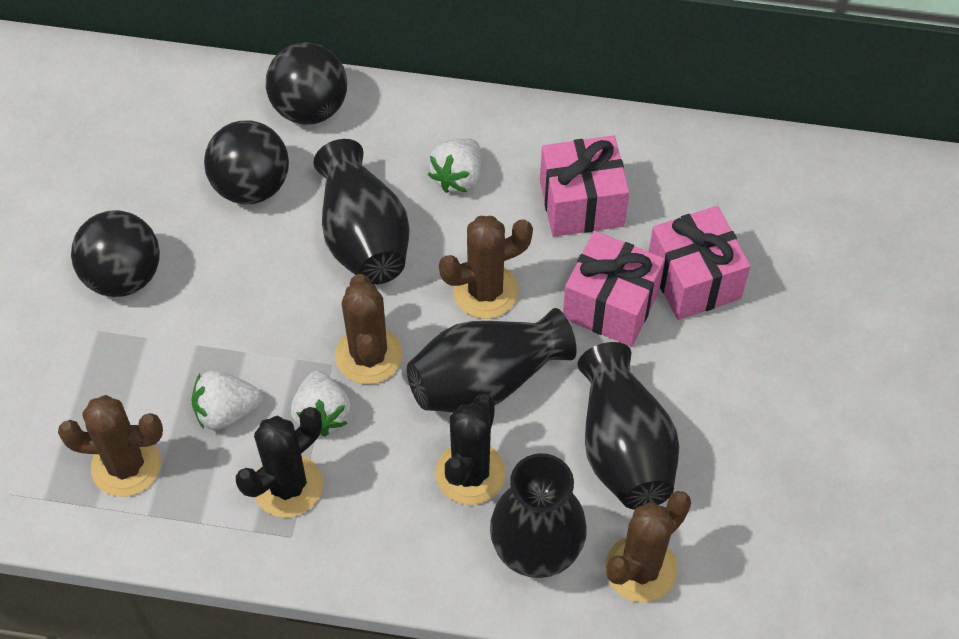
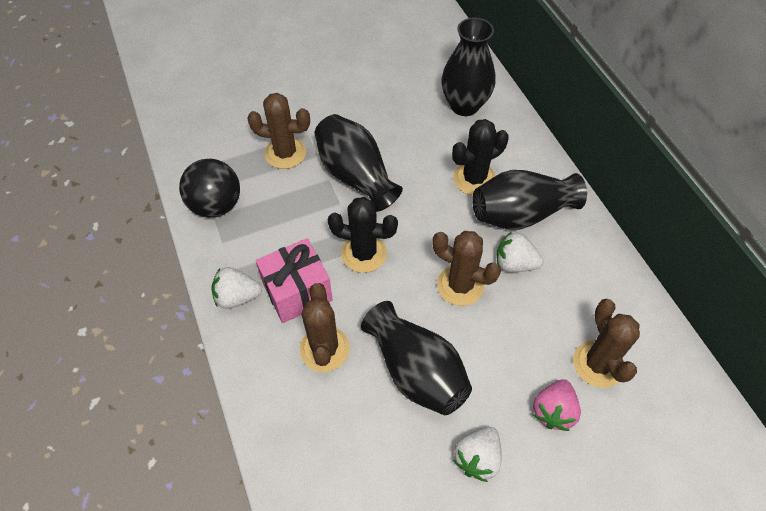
black ball: 3 -> 1
pink gift: 3 -> 1
pink strawberry: 0 -> 1

